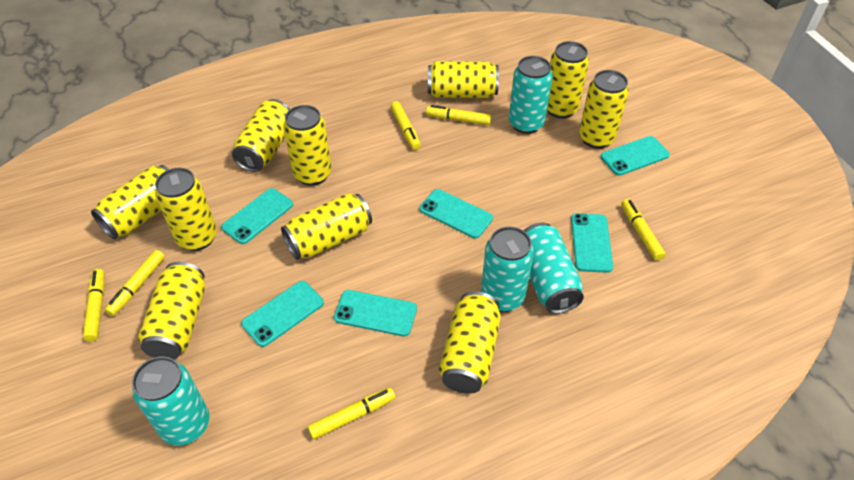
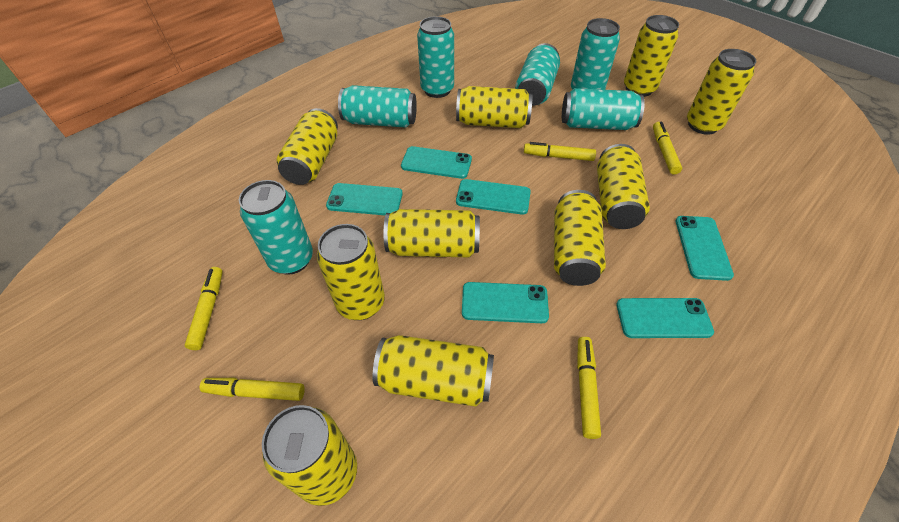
turquoise can: 4 -> 6
yellow marker: 6 -> 5

